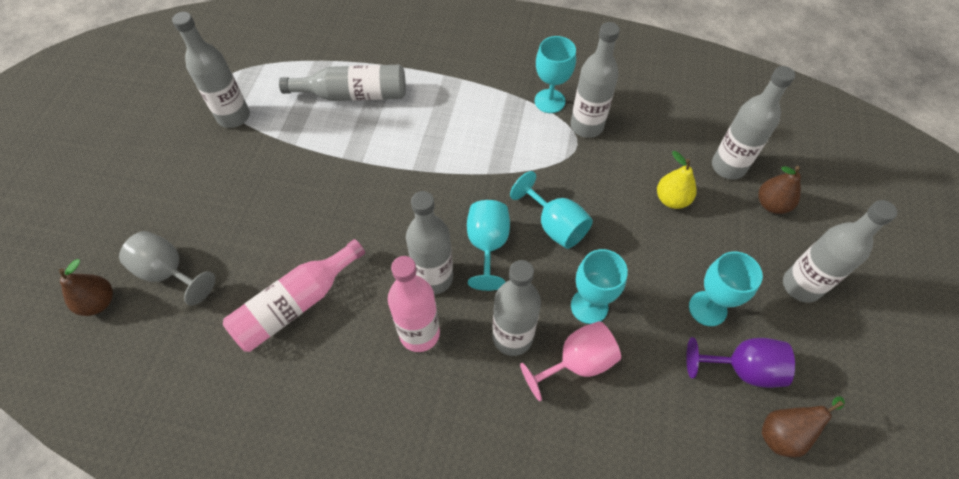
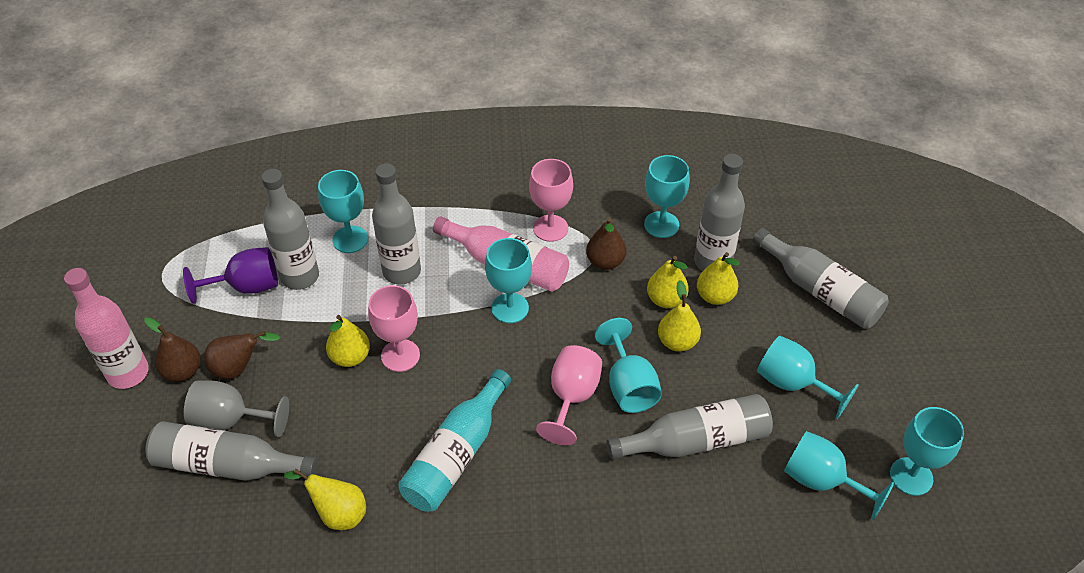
grey bottle: 7 -> 6
pink goblet: 1 -> 3
turquoise bottle: 0 -> 1
turquoise goblet: 5 -> 7
yellow pear: 1 -> 5

